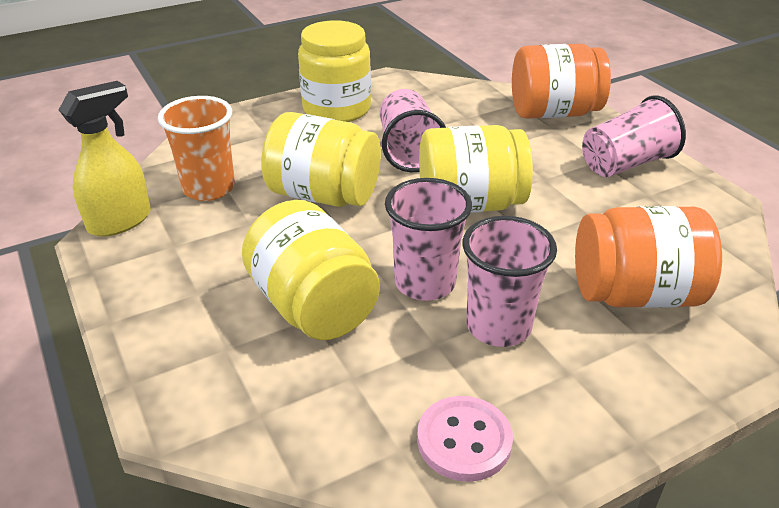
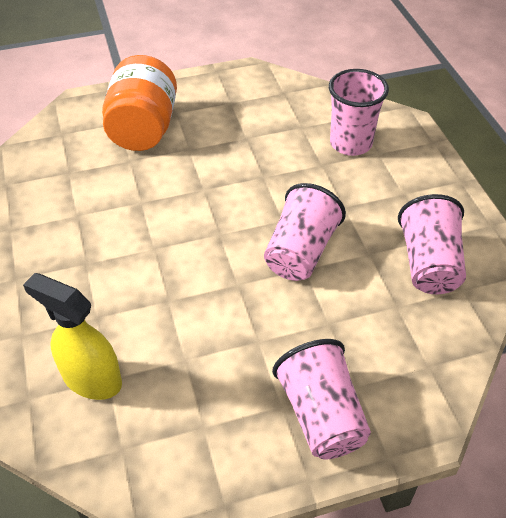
orange cup: 1 -> 0
orange jar: 2 -> 1
pink button: 1 -> 0
yellow jar: 4 -> 0

